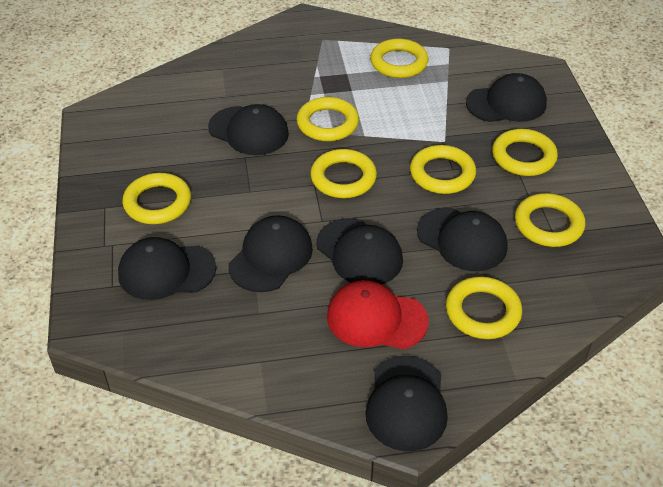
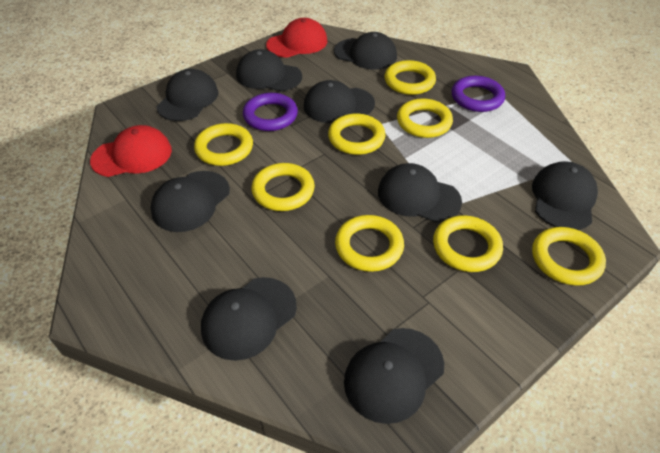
black cap: 7 -> 9
purple ring: 0 -> 2
red cap: 1 -> 2

